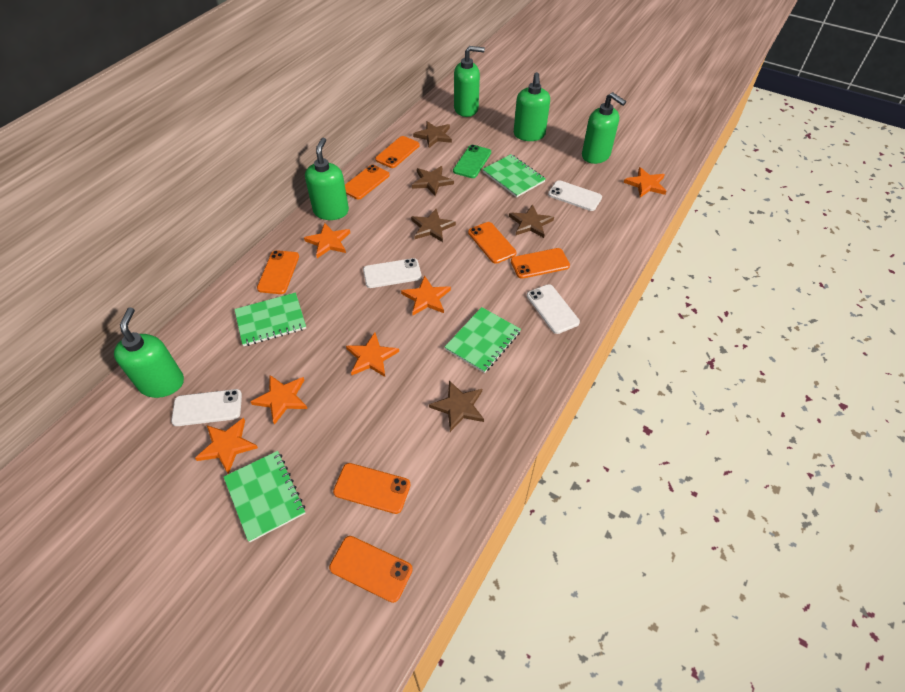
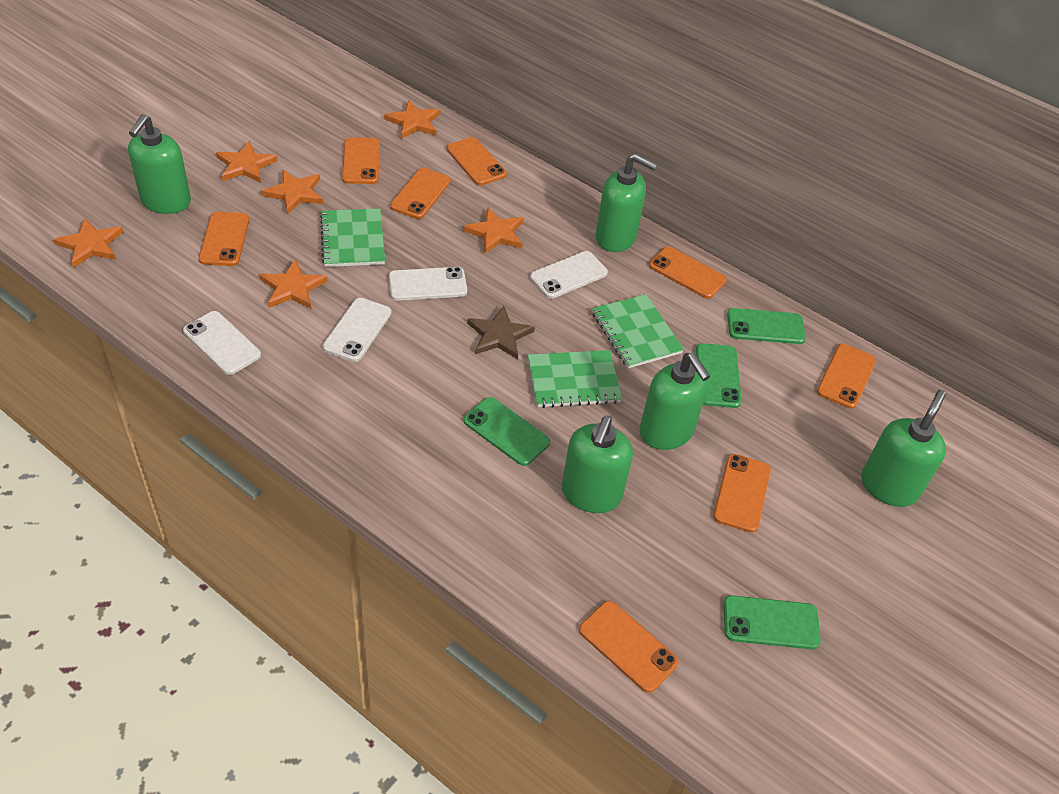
brown star: 5 -> 1
green notebook: 4 -> 3
green phone: 1 -> 4
orange phone: 7 -> 8

